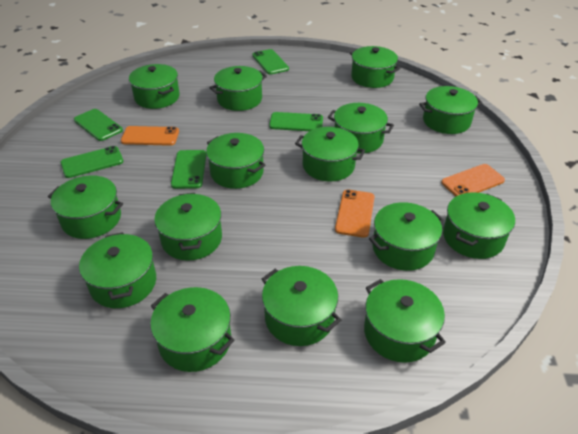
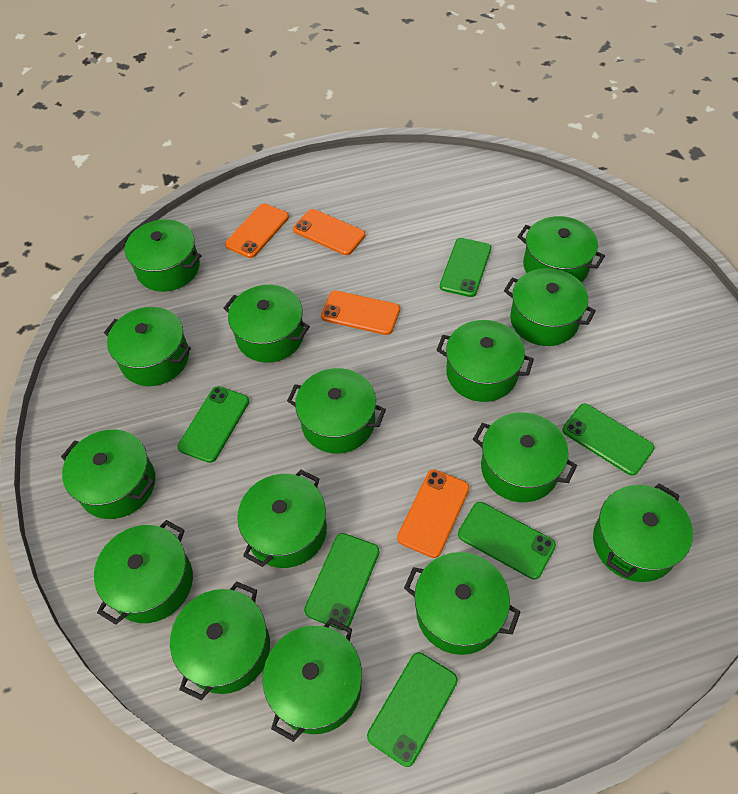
green phone: 5 -> 6
orange phone: 3 -> 4

